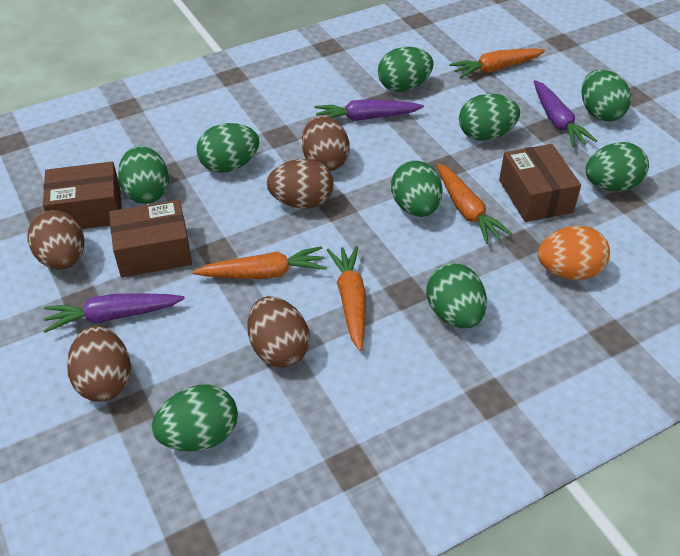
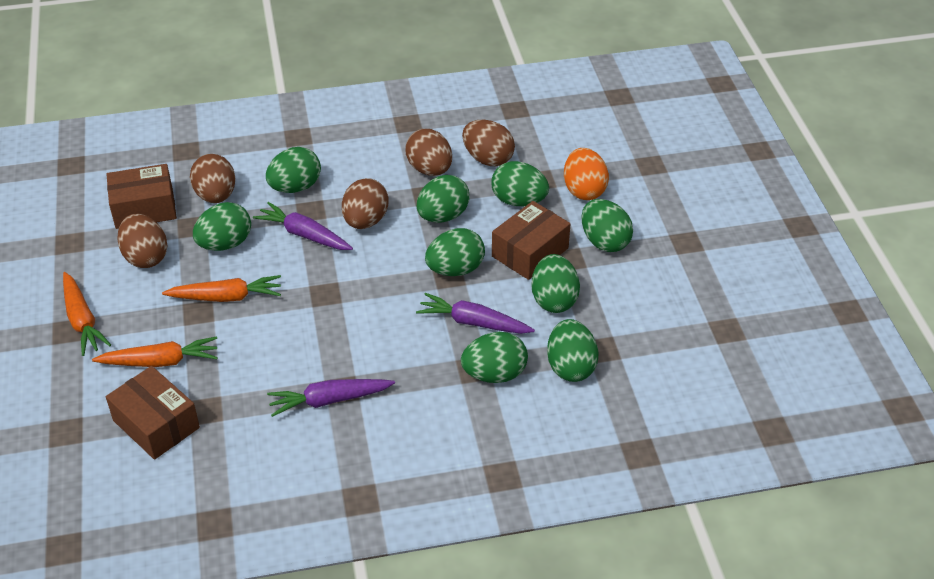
orange carrot: 4 -> 3

